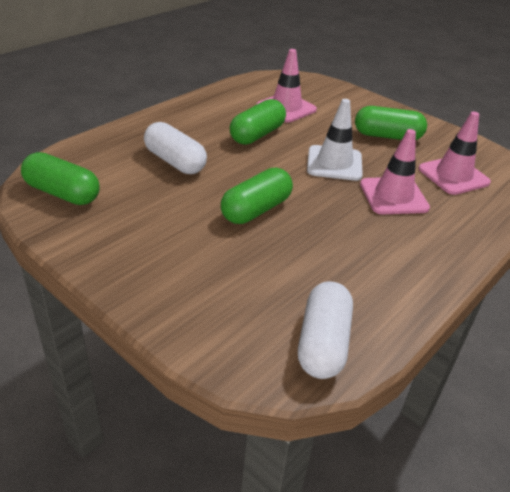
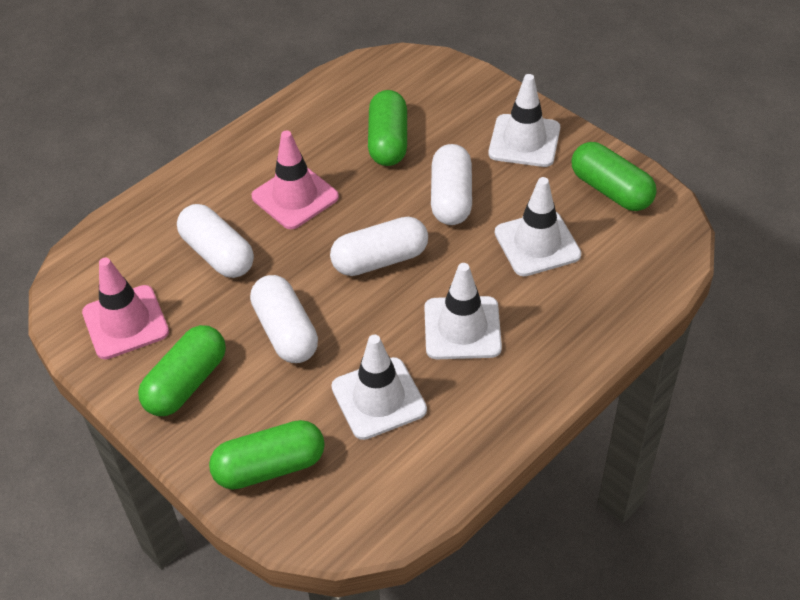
pink traffic cone: 3 -> 2
white capsule: 2 -> 4
white traffic cone: 1 -> 4

